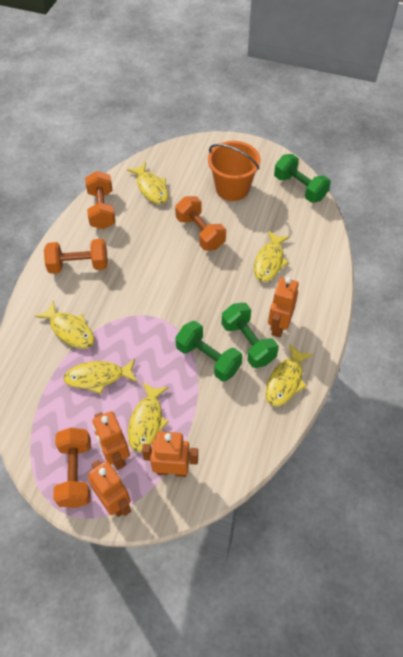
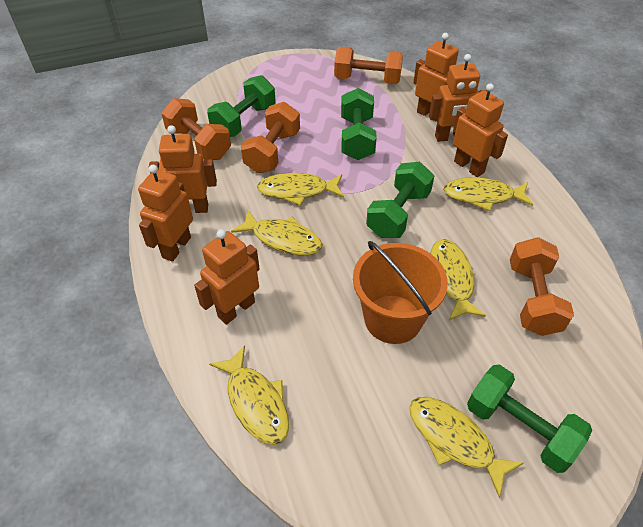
green dumbbell: 3 -> 4
orange robot: 4 -> 6

